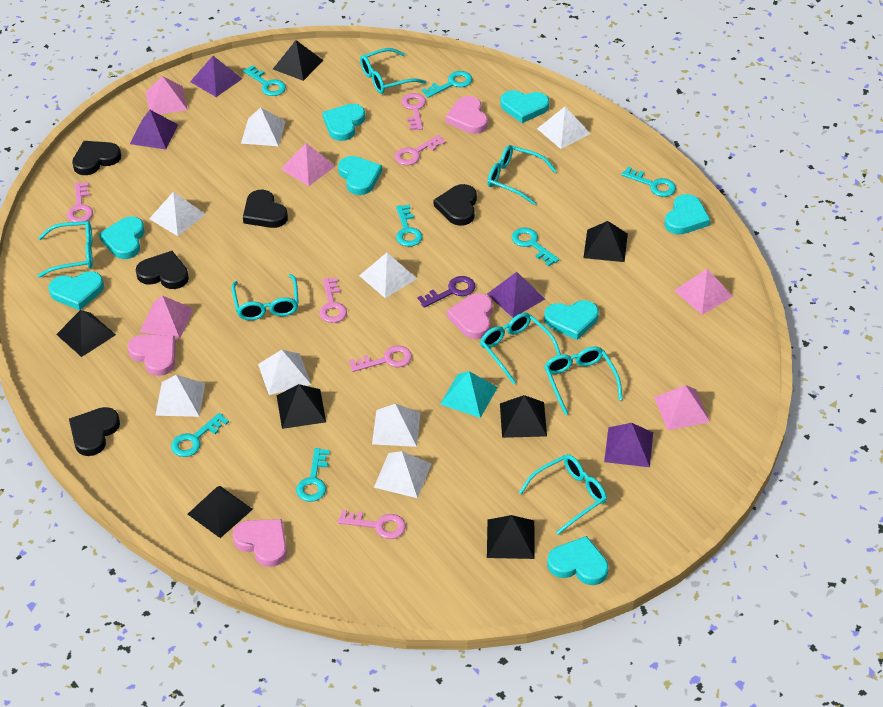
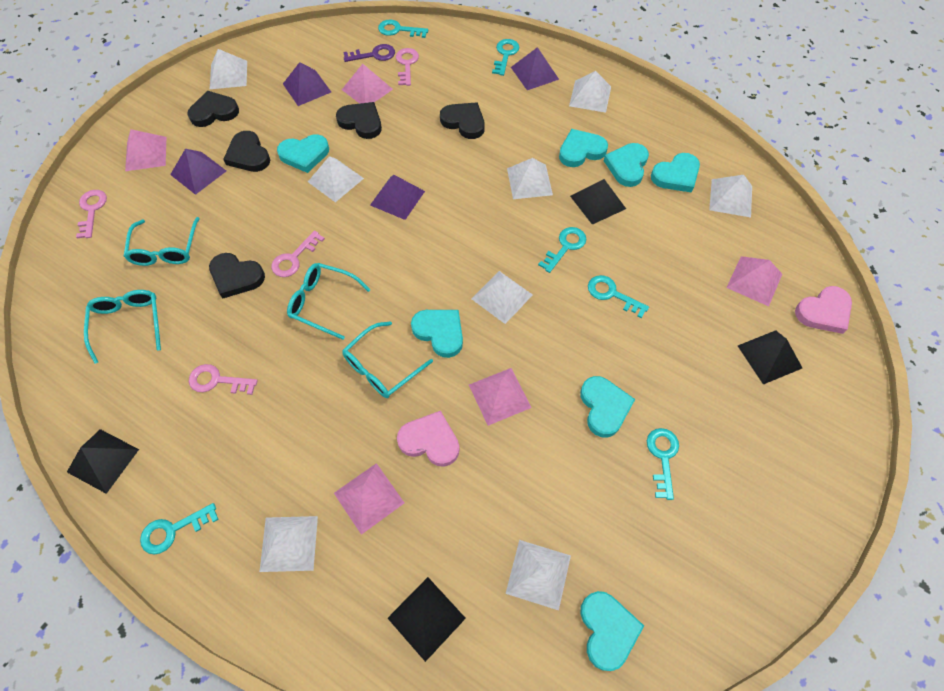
black pyramid: 7 -> 4
pink heart: 4 -> 2
pink key: 6 -> 4
turquoise glasses: 7 -> 4
turquoise heart: 8 -> 7
turquoise key: 7 -> 6
turquoise pyramid: 1 -> 0

